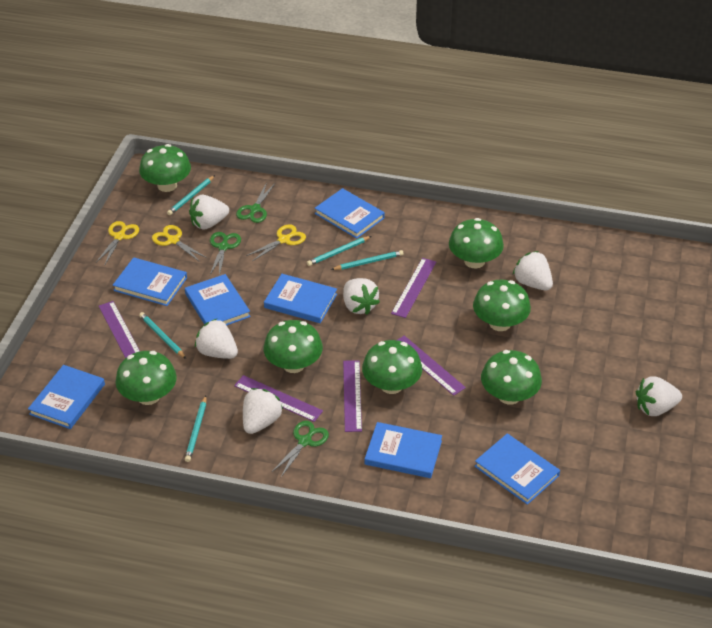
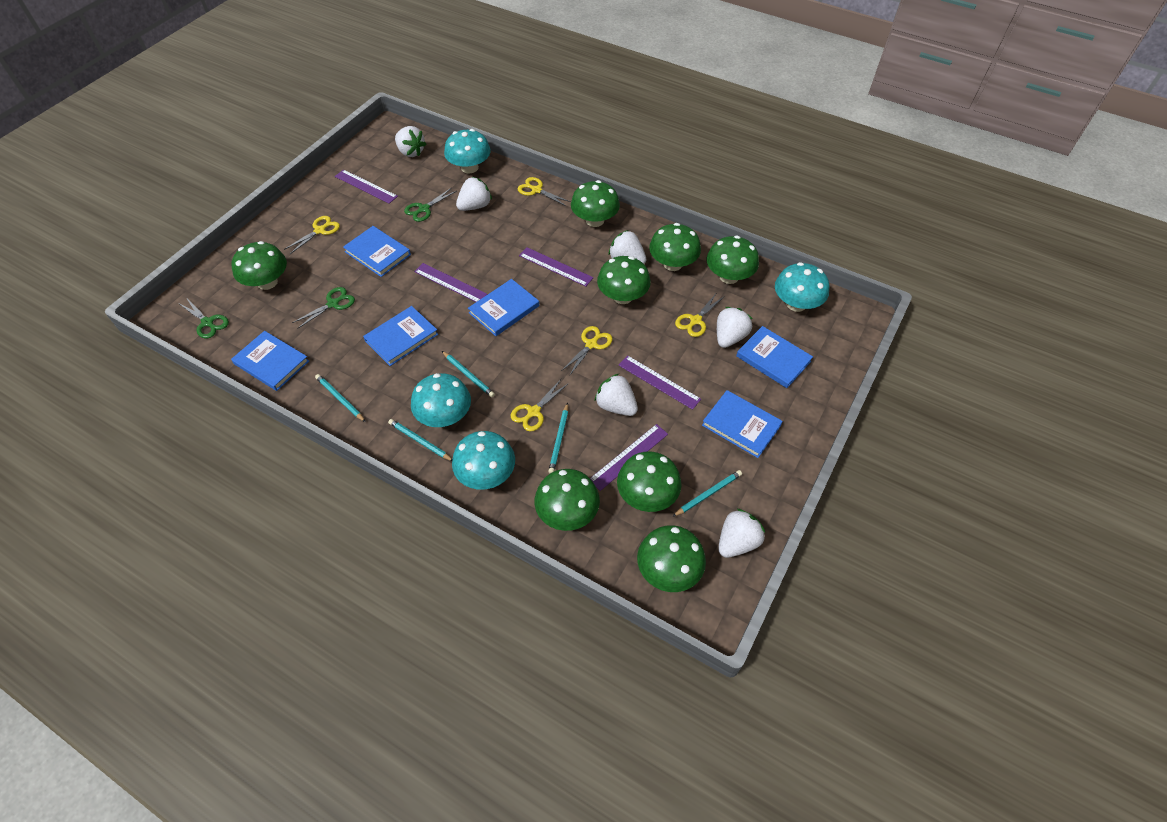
blue book: 7 -> 6
green mushroom: 7 -> 8
turquoise mushroom: 0 -> 4
yellow scissors: 3 -> 5

